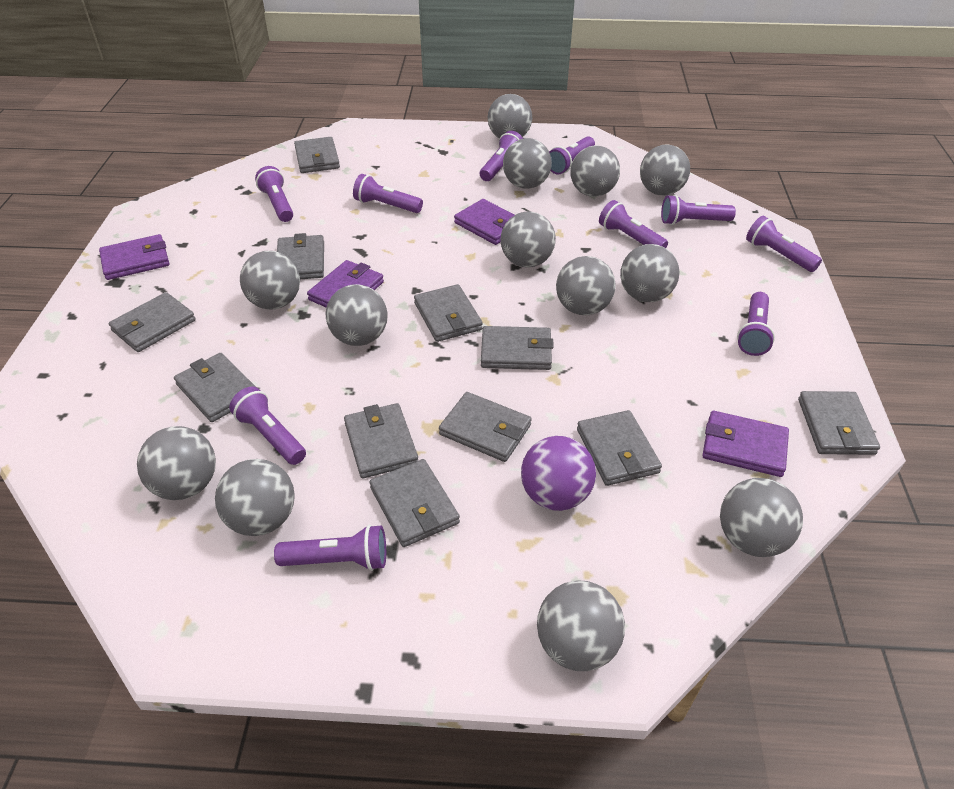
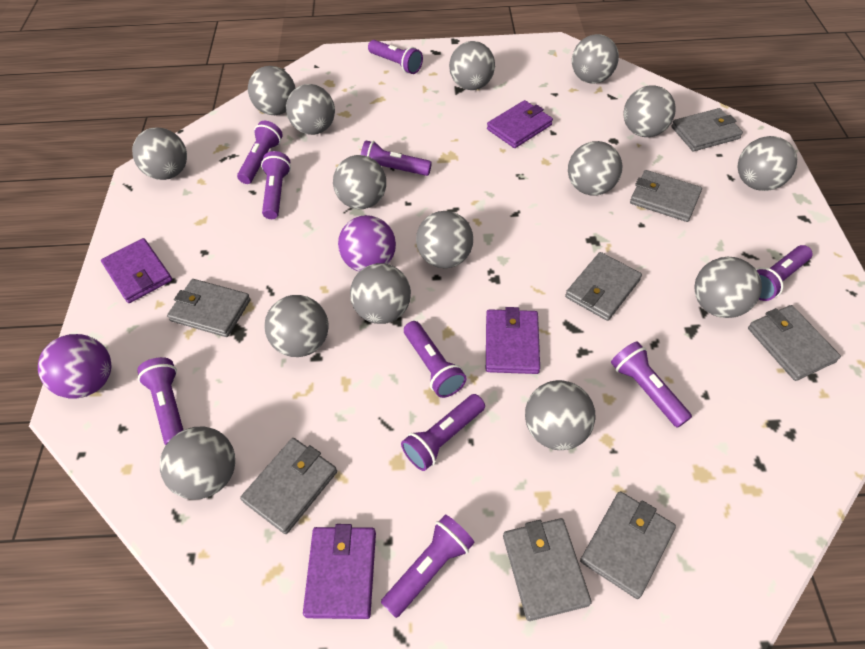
grey ball: 13 -> 15
grey wallet: 11 -> 8
purple ball: 1 -> 2

